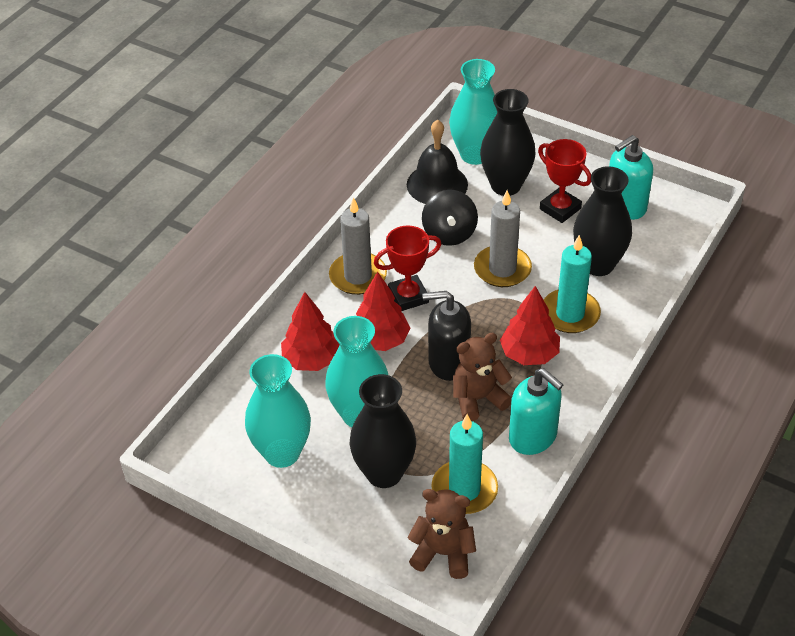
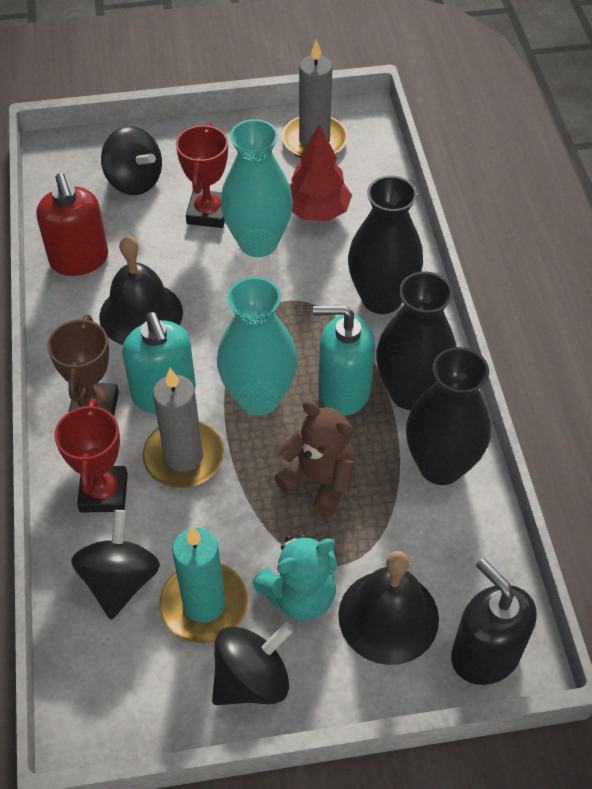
black bell: 1 -> 2
black spinning top: 1 -> 3
brown teddy bear: 2 -> 1
brown trophy: 0 -> 1
red soap dispenser: 0 -> 1
red tree: 3 -> 1
turquoise candle: 2 -> 1
turquoise teddy bear: 0 -> 1
turquoise vase: 3 -> 2

